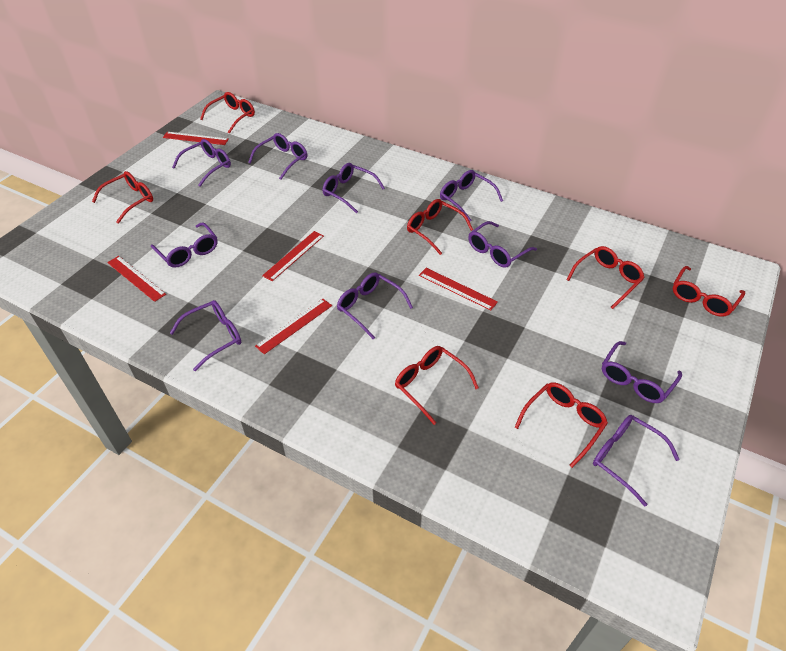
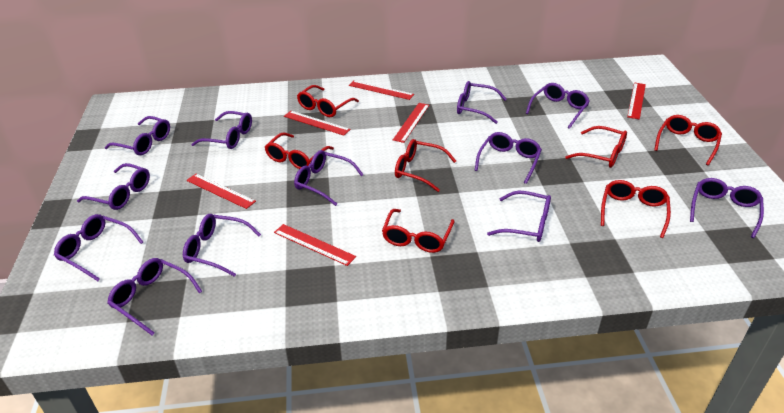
purple glasses: 10 -> 12
red ruler: 5 -> 6

